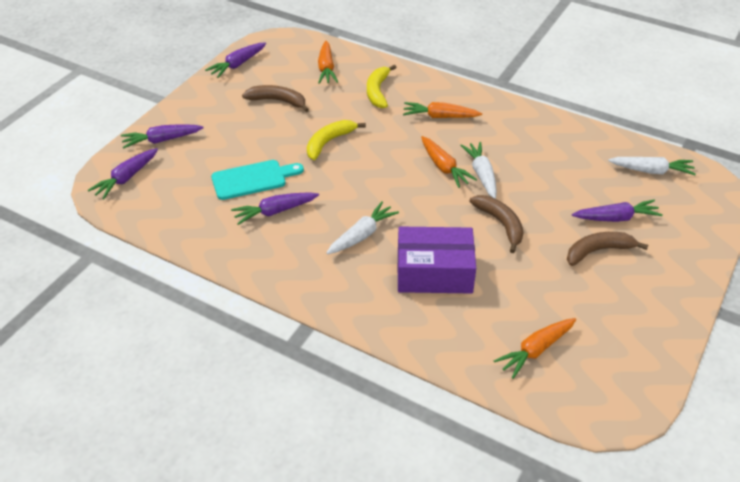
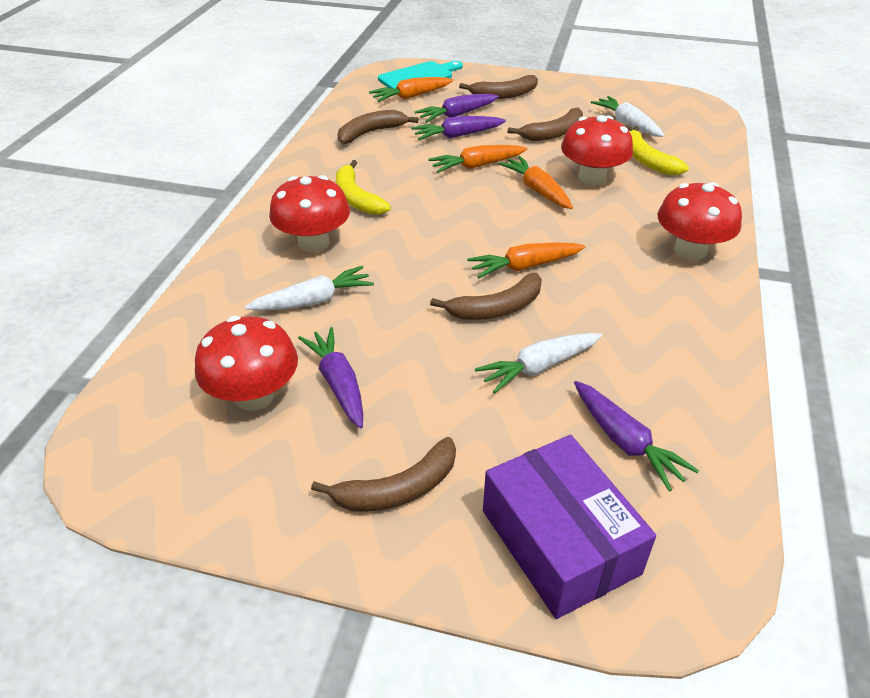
brown banana: 3 -> 5
purple carrot: 5 -> 4
red mushroom: 0 -> 4

